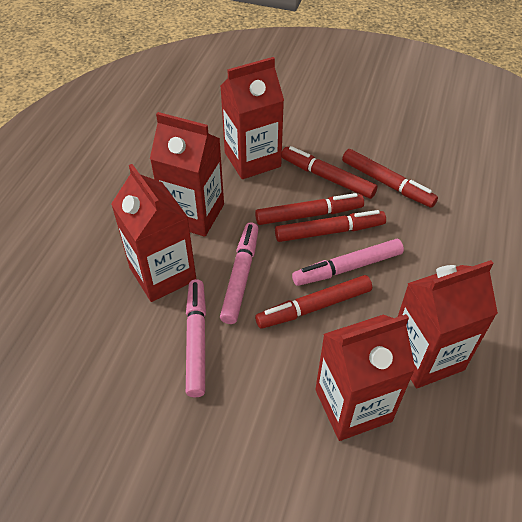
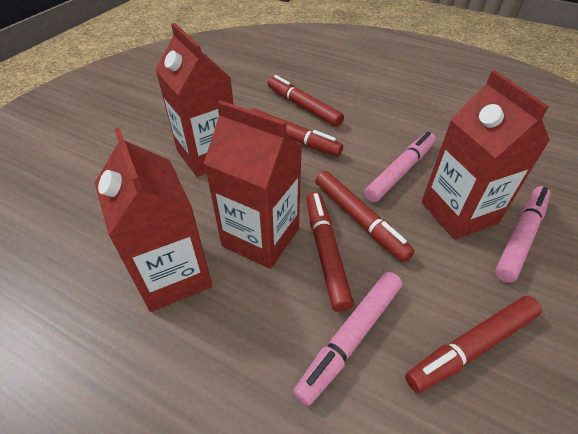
red carton: 5 -> 4

